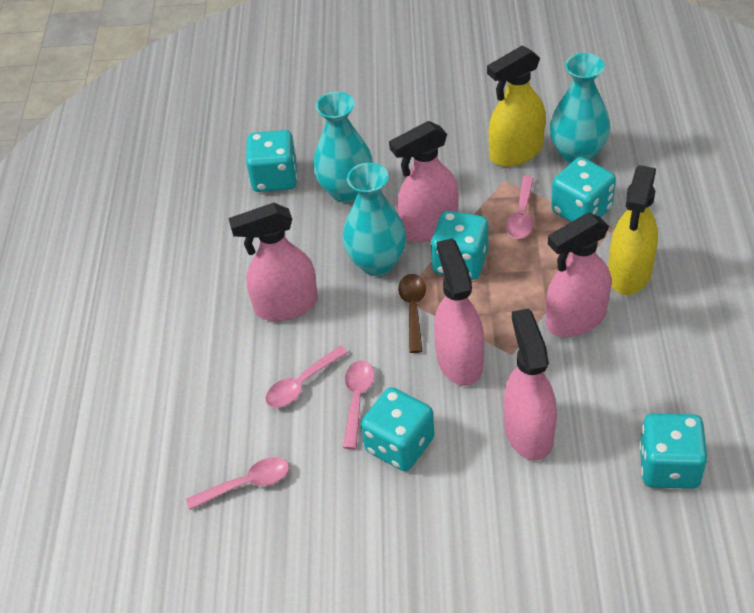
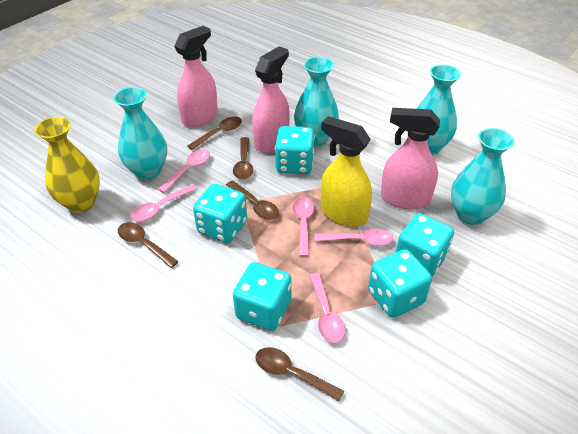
brown spoon: 1 -> 5
pink spoon: 4 -> 5
pink spray bottle: 5 -> 3
turquoise vase: 3 -> 4
yellow spray bottle: 2 -> 1
yellow vase: 0 -> 1

